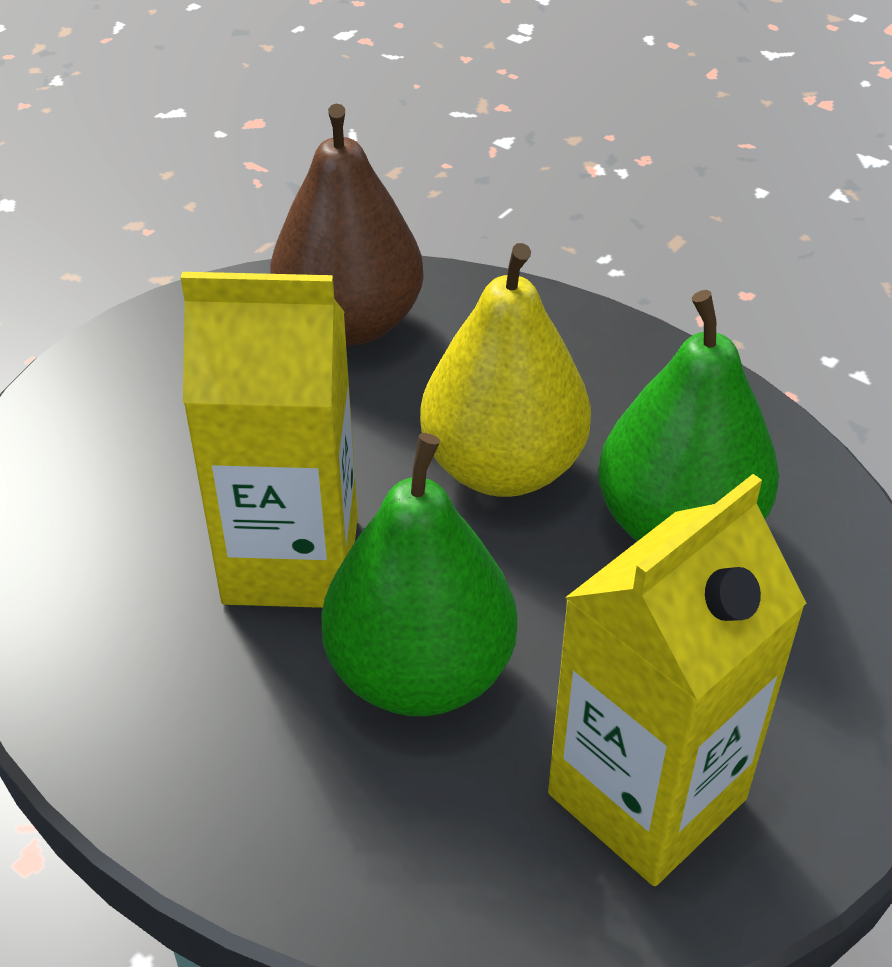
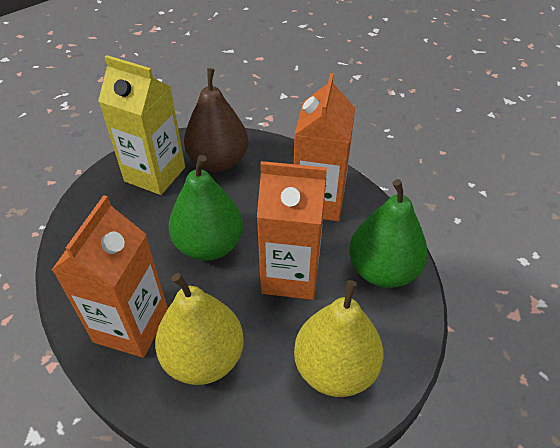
orange carton: 0 -> 3
yellow carton: 2 -> 1
yellow pear: 1 -> 2

